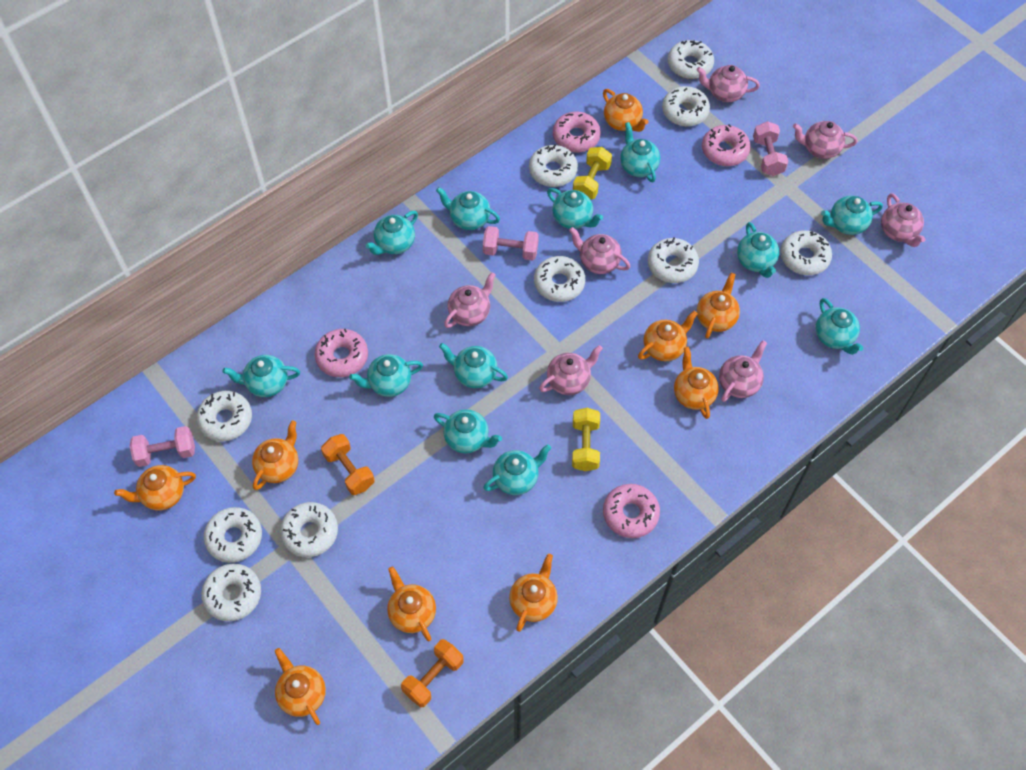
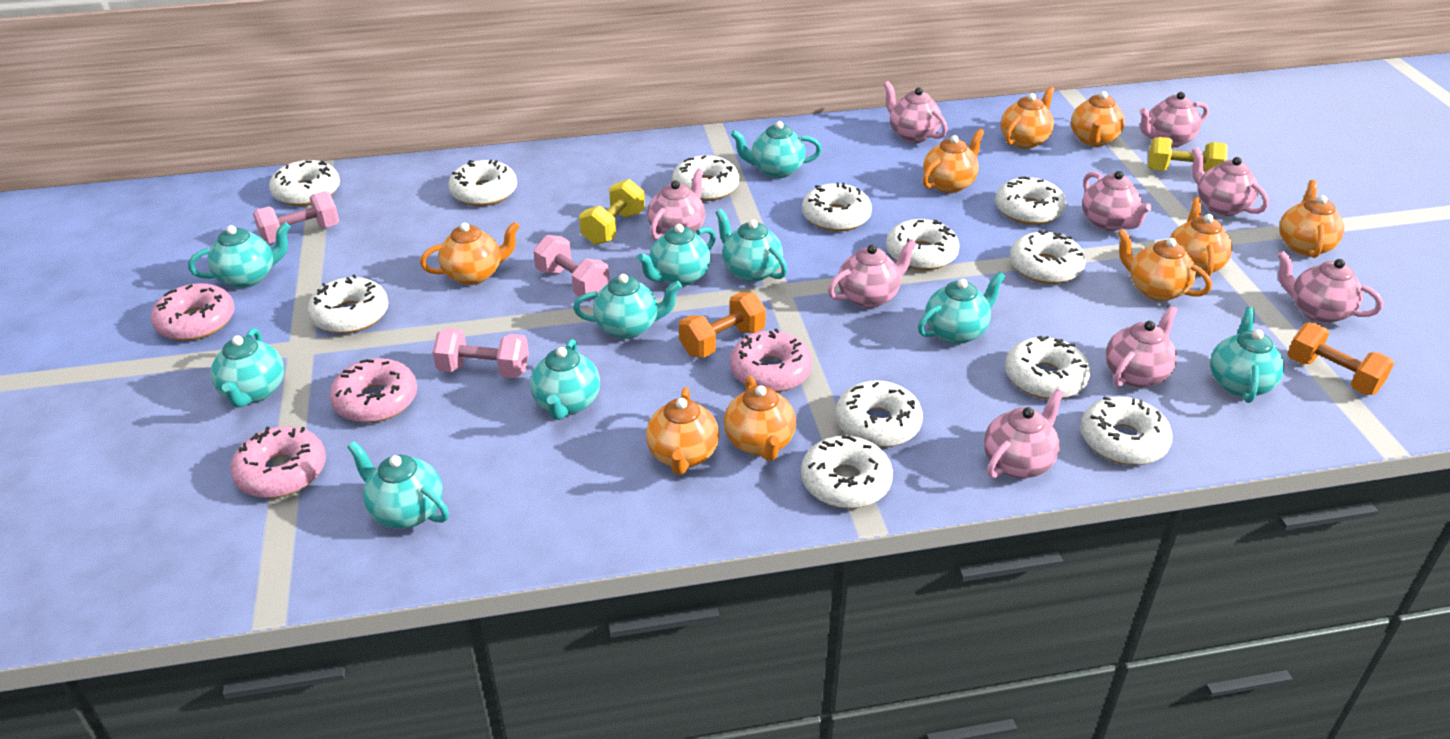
pink teapot: 7 -> 9
turquoise teapot: 12 -> 10
white donut: 10 -> 12

